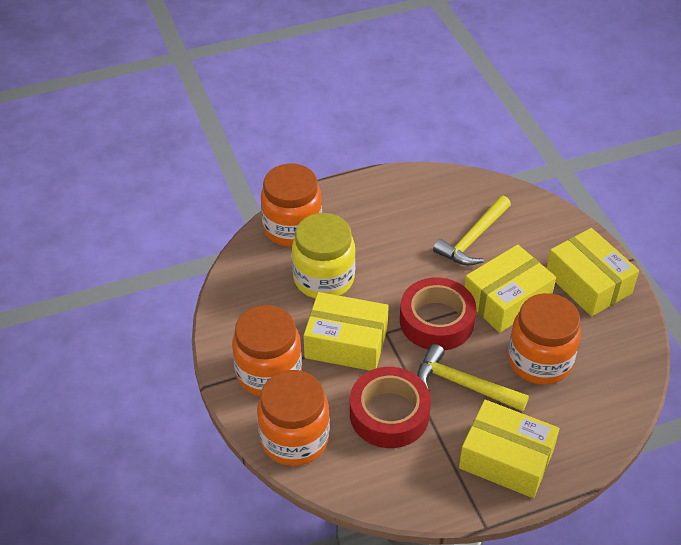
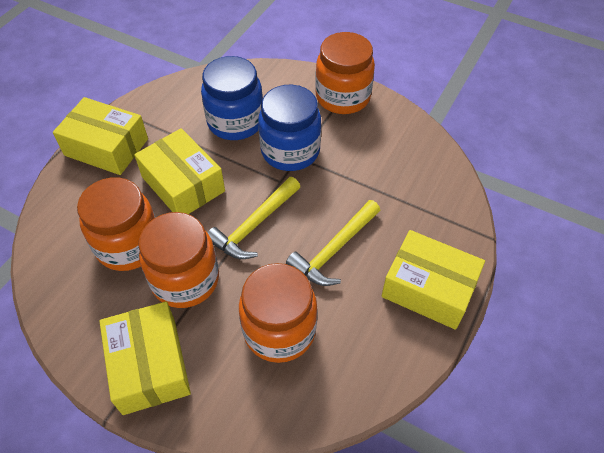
blue jar: 0 -> 2
red tape: 2 -> 0
yellow jar: 1 -> 0

